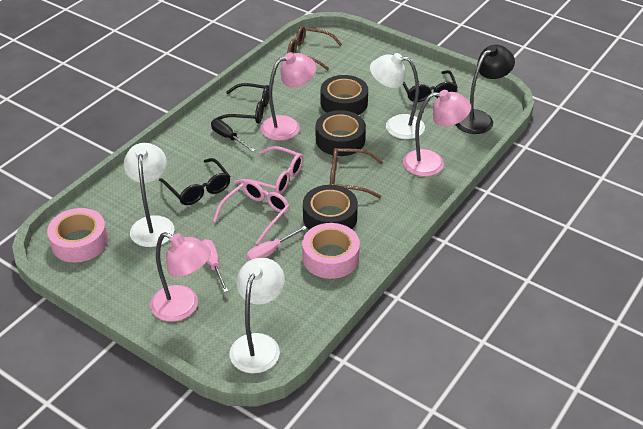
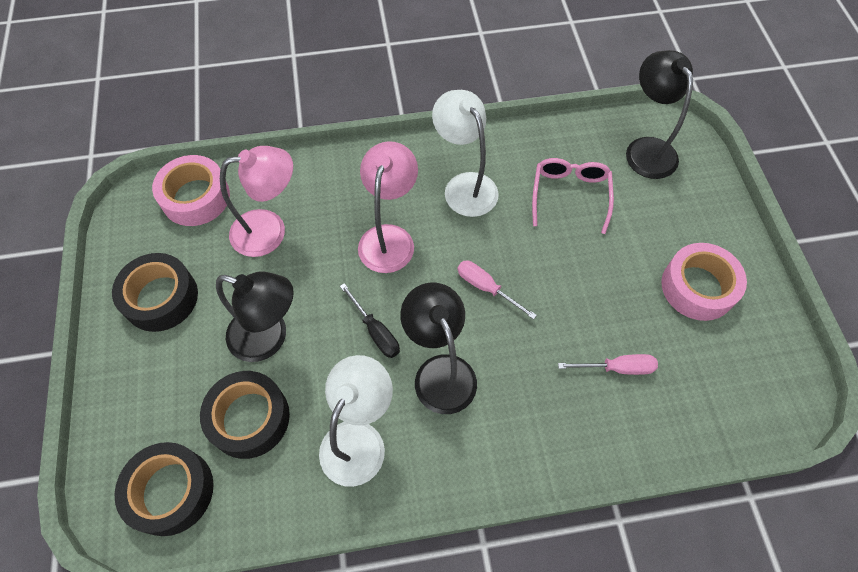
black glasses: 3 -> 0
black lamp: 1 -> 3
brown glasses: 2 -> 0
pink glasses: 2 -> 1
pink lamp: 3 -> 2
white lamp: 3 -> 2

